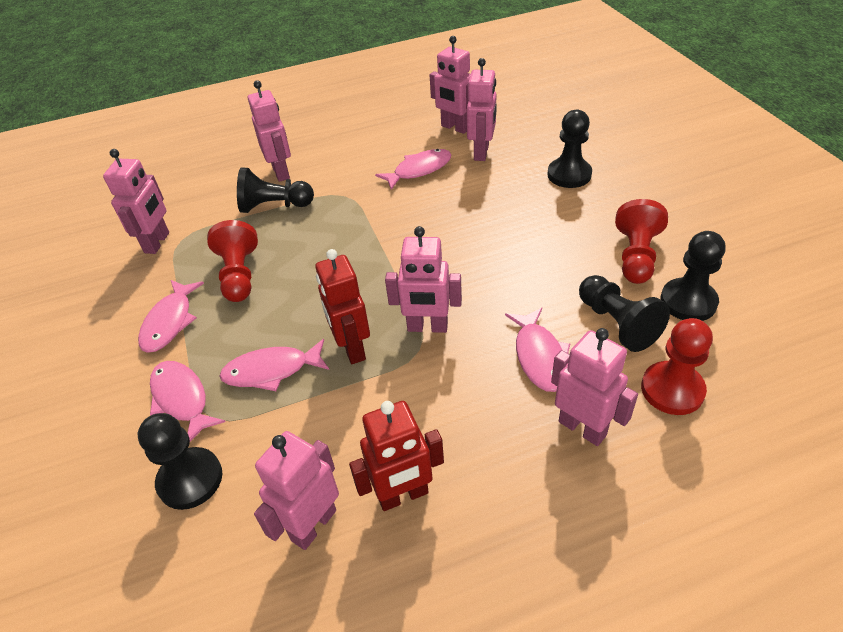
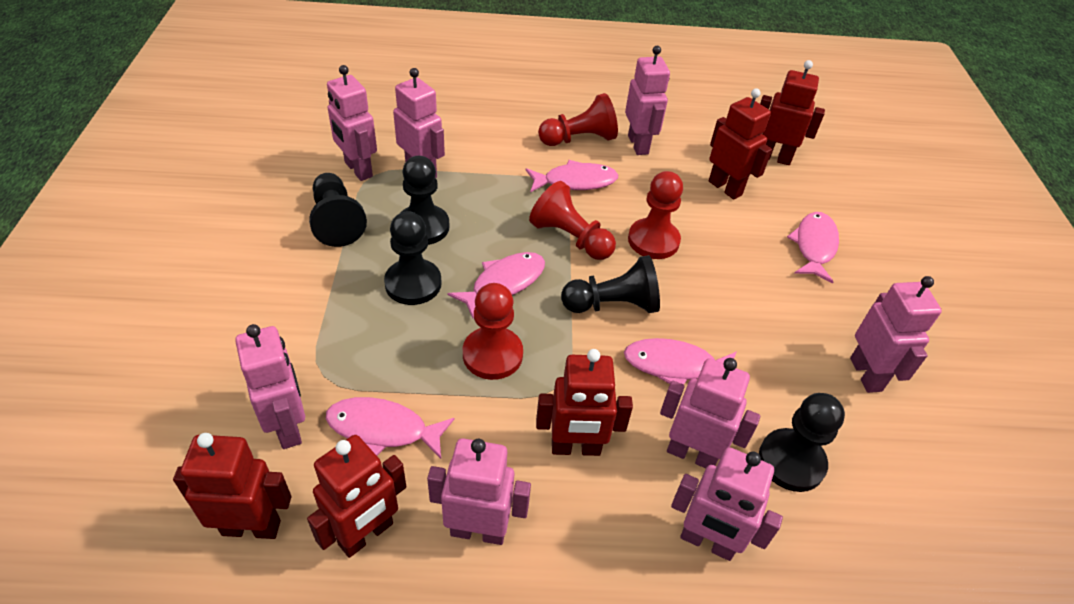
pink robot: 7 -> 8
red pawn: 3 -> 4
red robot: 2 -> 5

